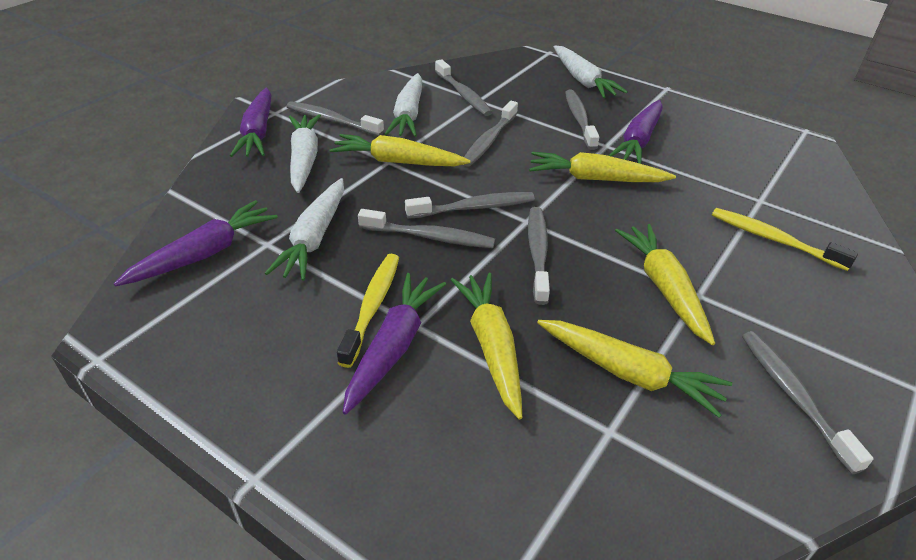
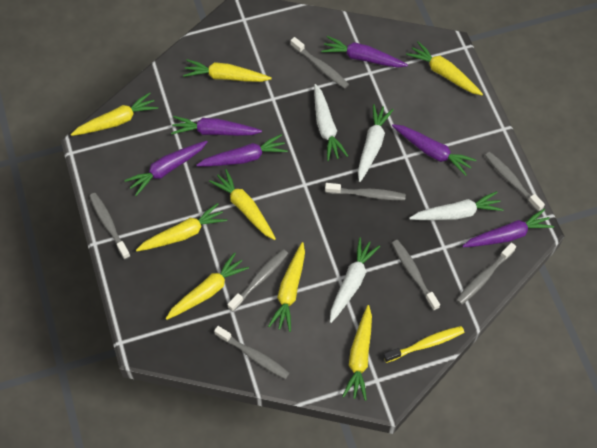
purple carrot: 4 -> 6
yellow carrot: 5 -> 8
yellow toothbrush: 2 -> 1

